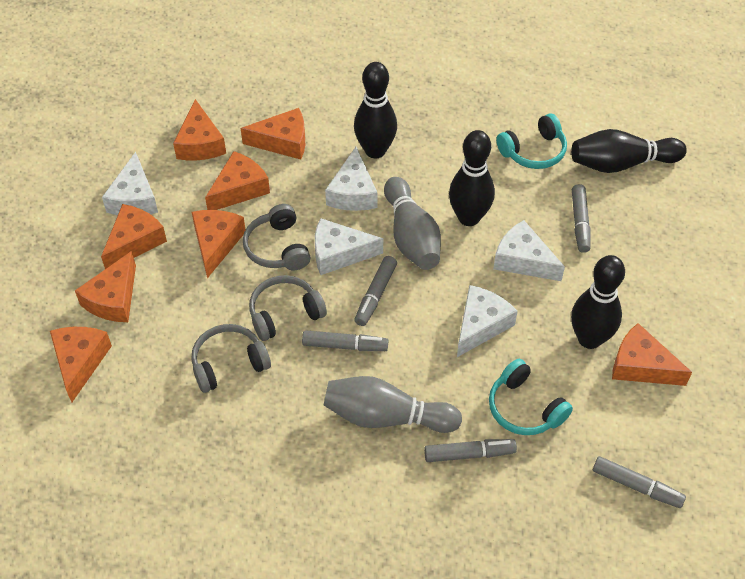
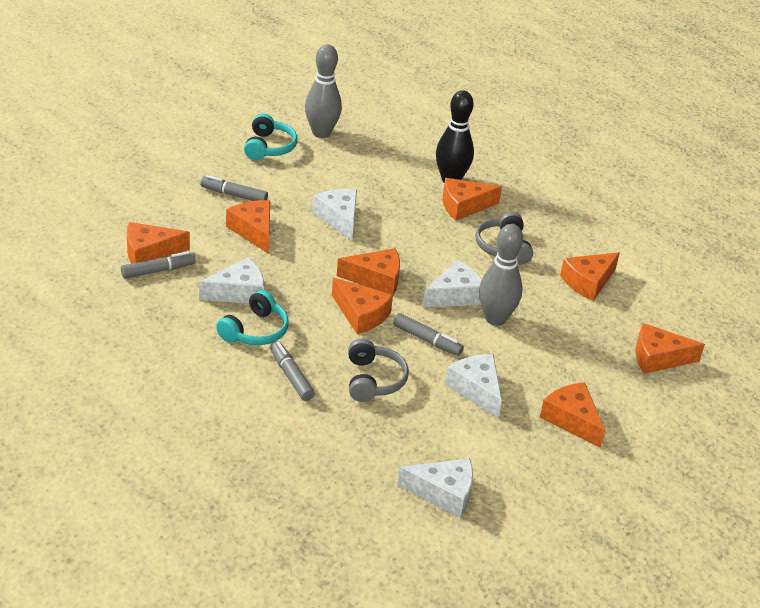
black bowling pin: 4 -> 1
grey headphones: 3 -> 2
grey marker: 5 -> 4

